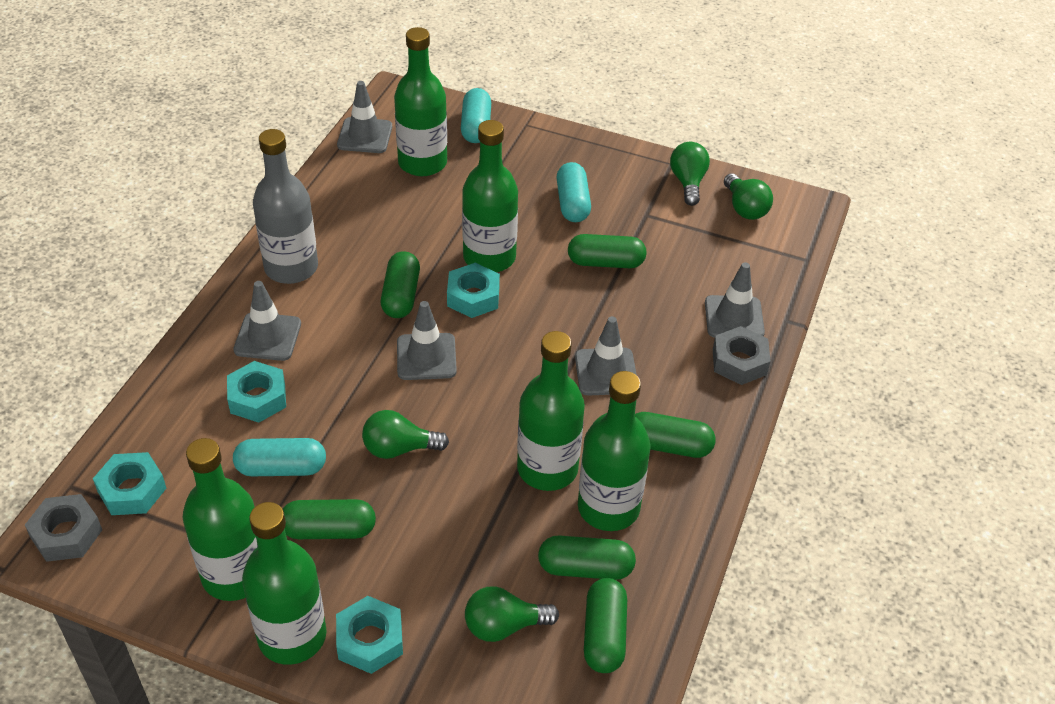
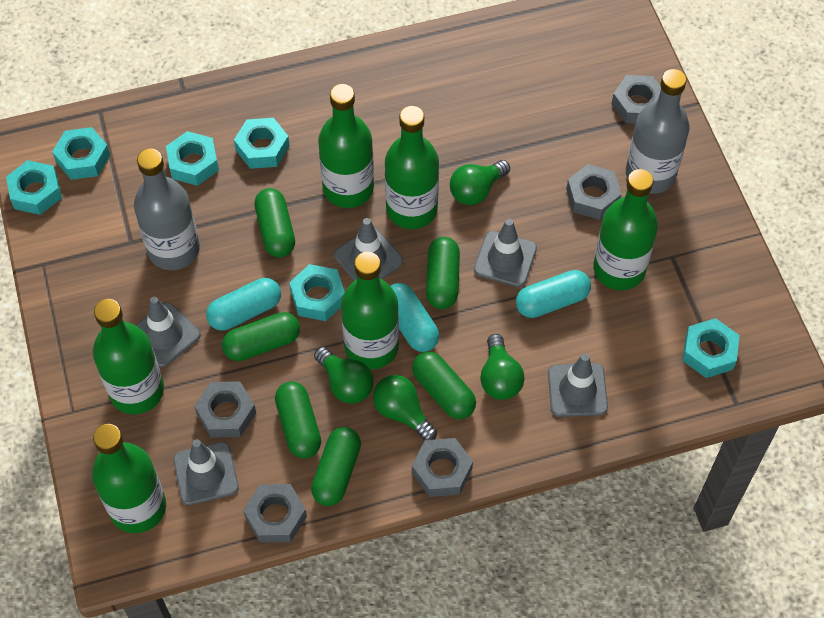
grey bottle: 1 -> 2
grey nut: 2 -> 5
turquoise nut: 4 -> 6

